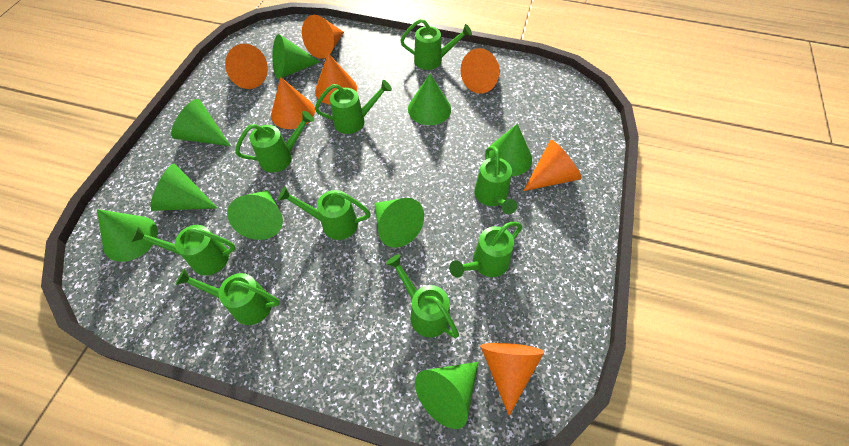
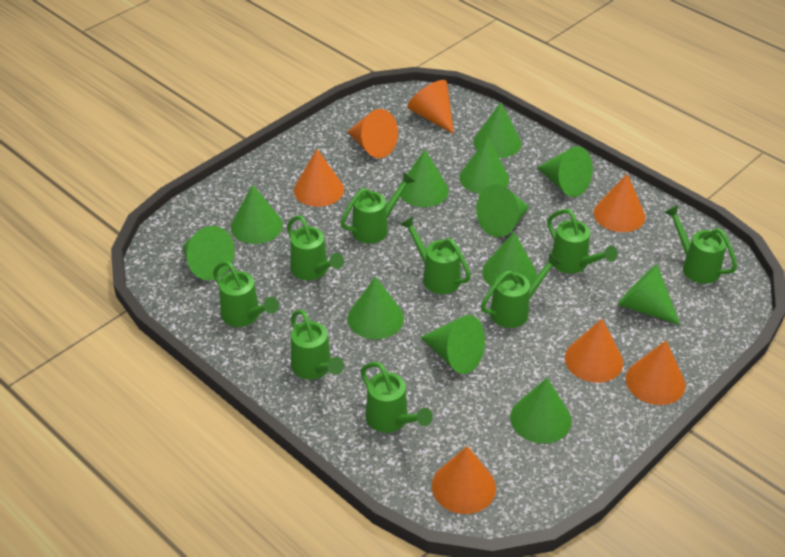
green cone: 9 -> 12

